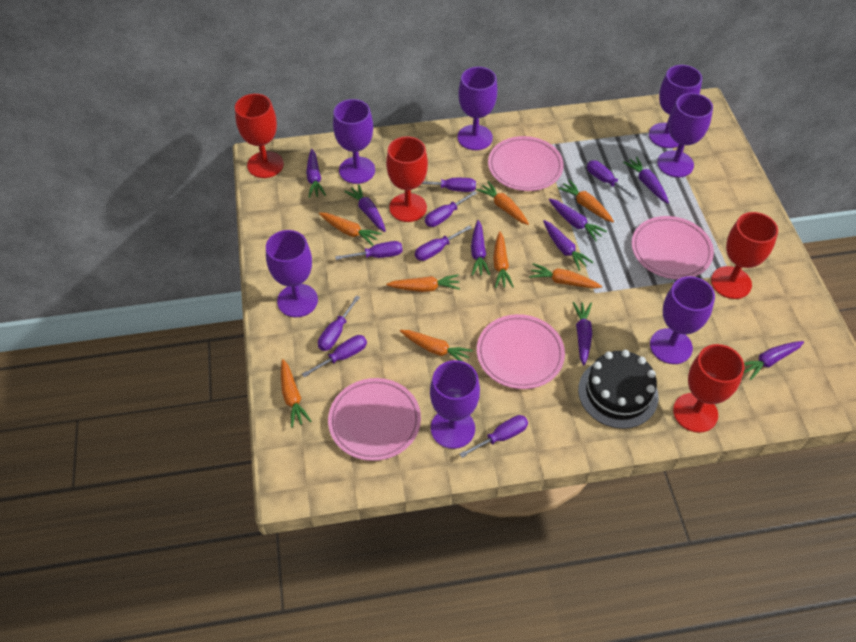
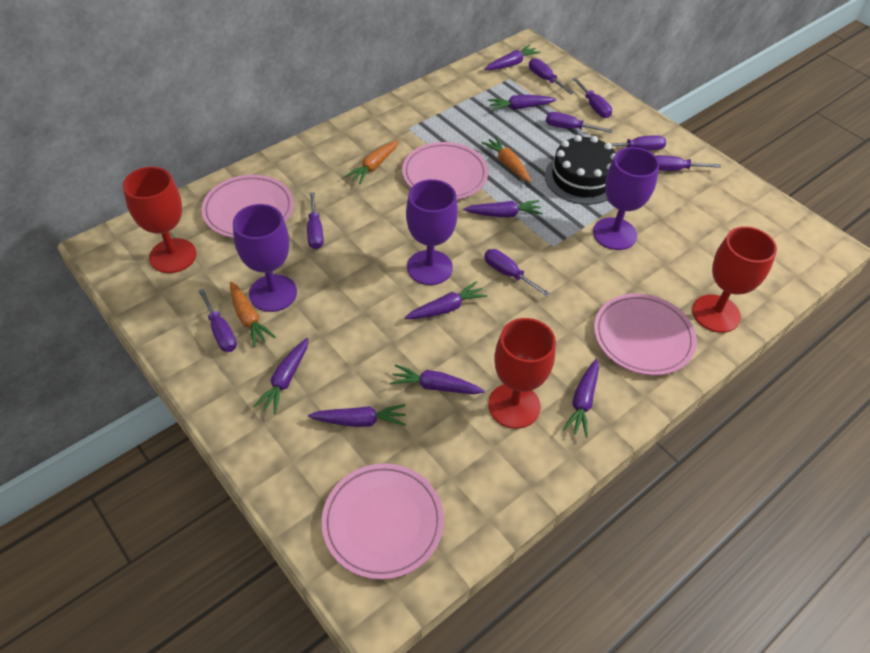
orange carrot: 8 -> 3
purple goblet: 7 -> 3
red goblet: 4 -> 3

